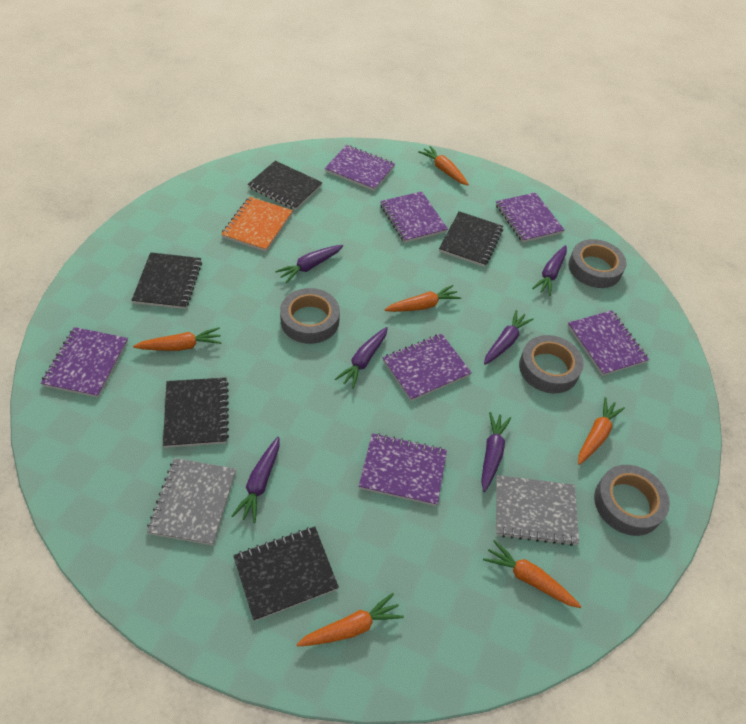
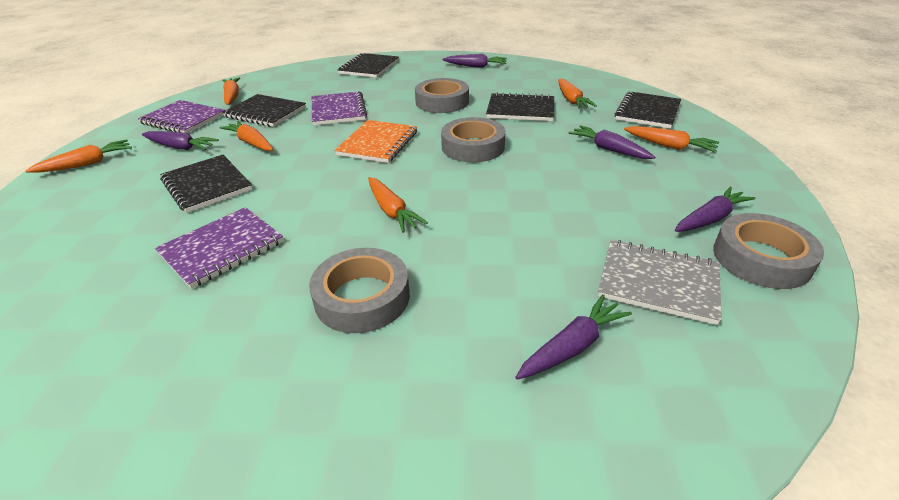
grey notebook: 2 -> 1
purple carrot: 6 -> 5
purple notebook: 7 -> 3

